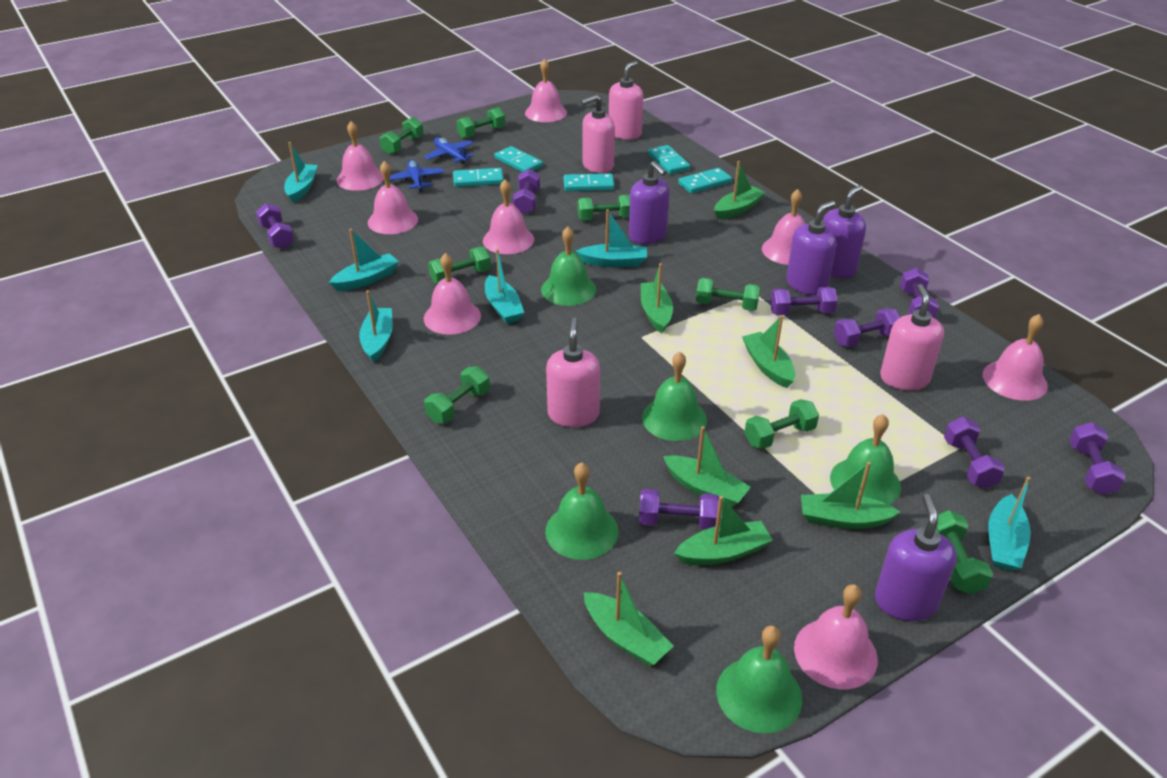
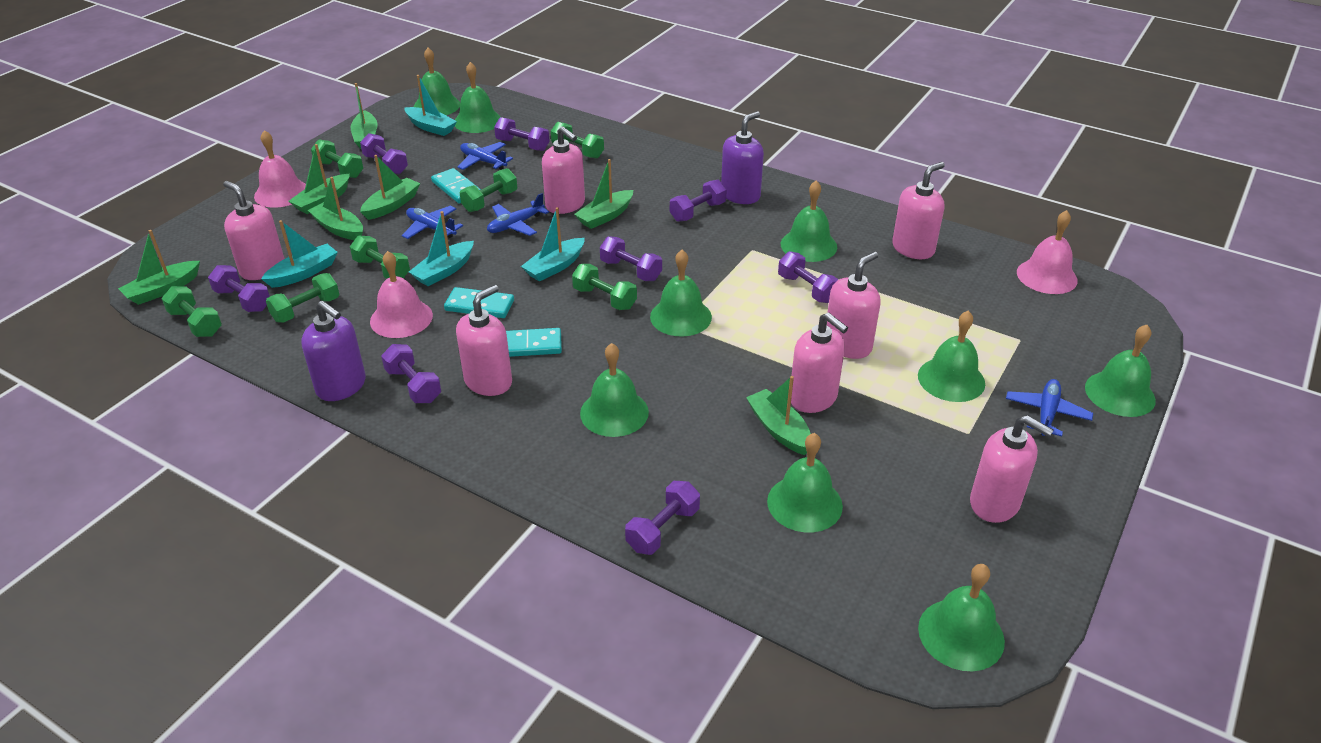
blue plane: 2 -> 4
green bell: 5 -> 9
green dumbbell: 8 -> 7
pink bell: 8 -> 3
pink soap dispenser: 4 -> 7
purple soap dispenser: 4 -> 2
turquoise boat: 6 -> 4
turquoise domino: 5 -> 3

